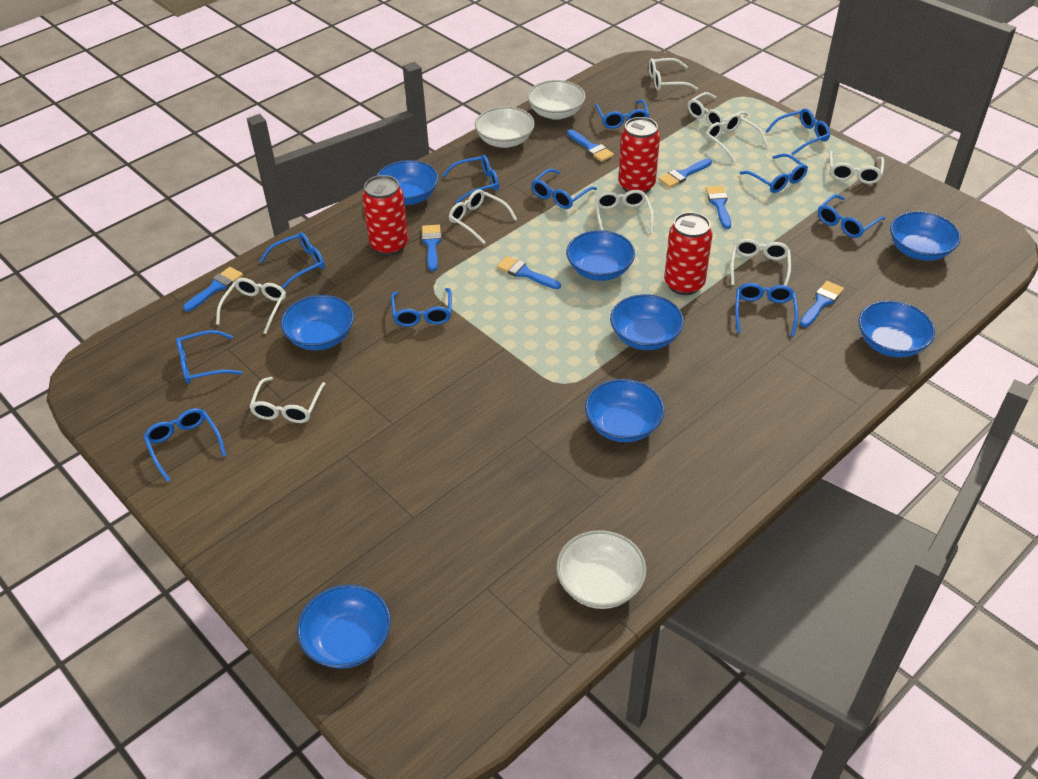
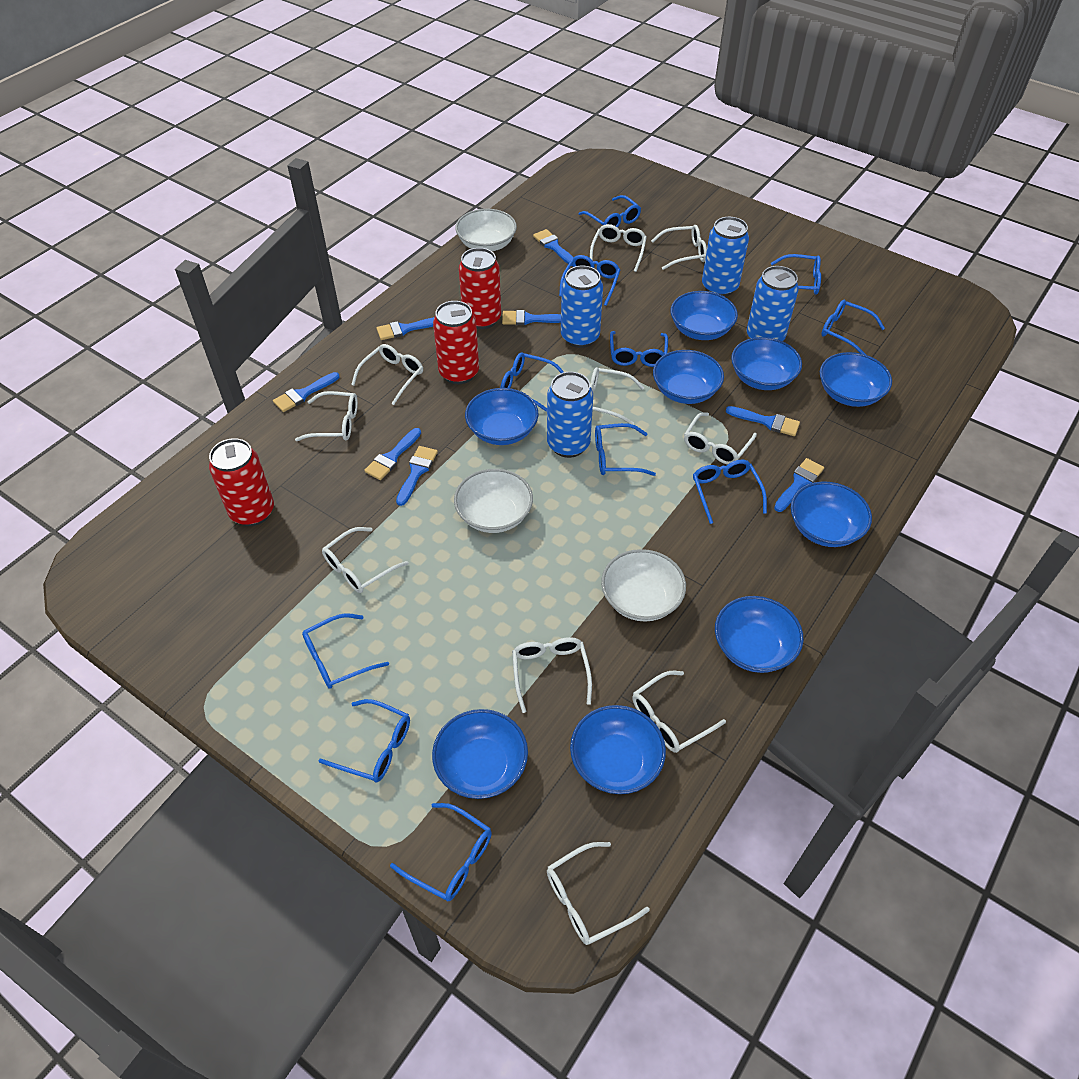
blue bowl: 8 -> 9
blue brush: 7 -> 8
blue can: 0 -> 4
white glasses: 9 -> 10

